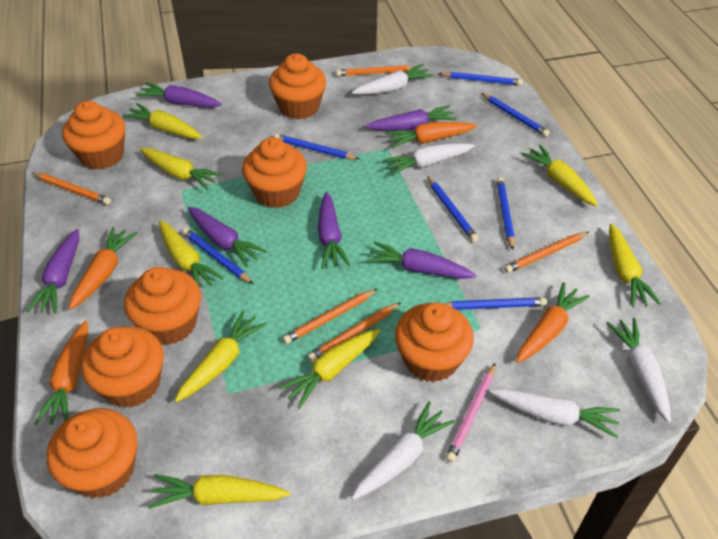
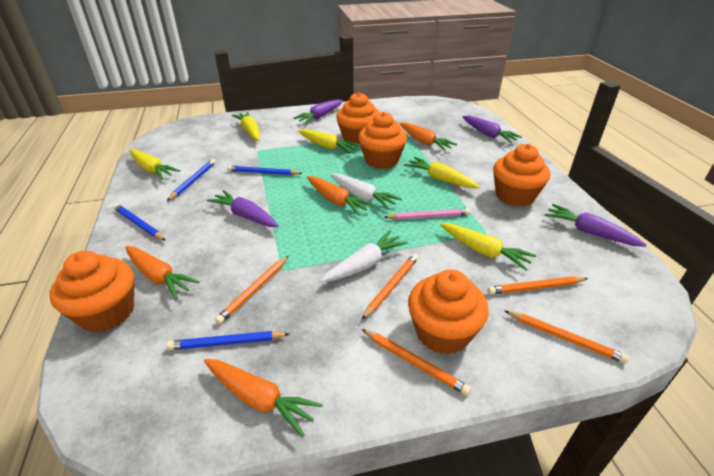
blue pencil: 7 -> 4
orange cupcake: 7 -> 5
purple carrot: 6 -> 4
white carrot: 5 -> 2
yellow carrot: 8 -> 5

